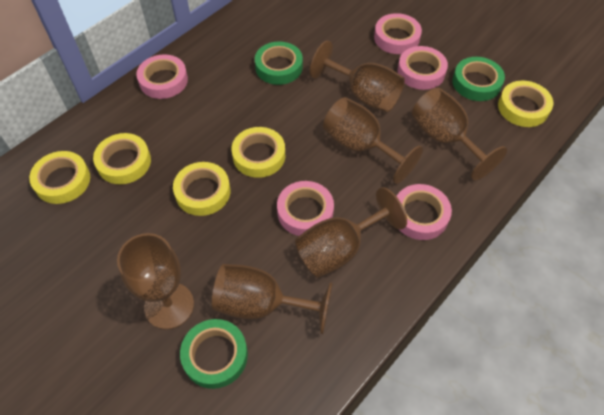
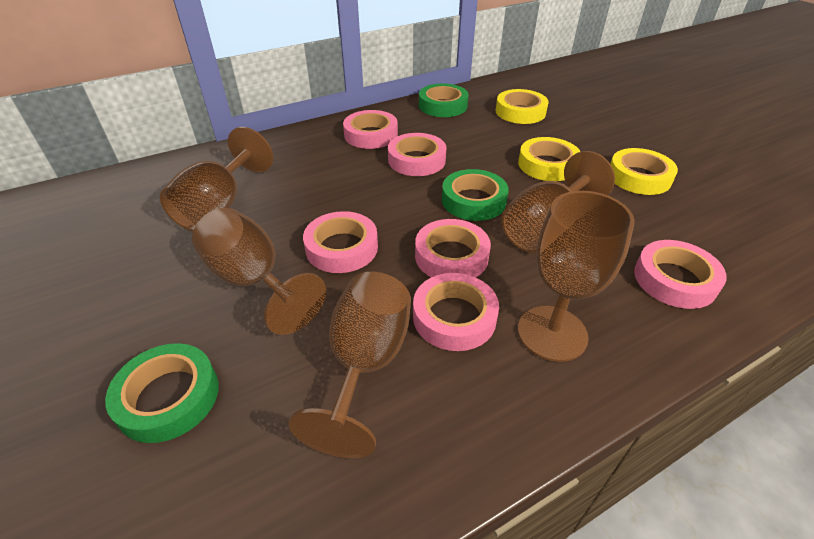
brown goblet: 6 -> 5
pink tape: 5 -> 6
yellow tape: 5 -> 3

